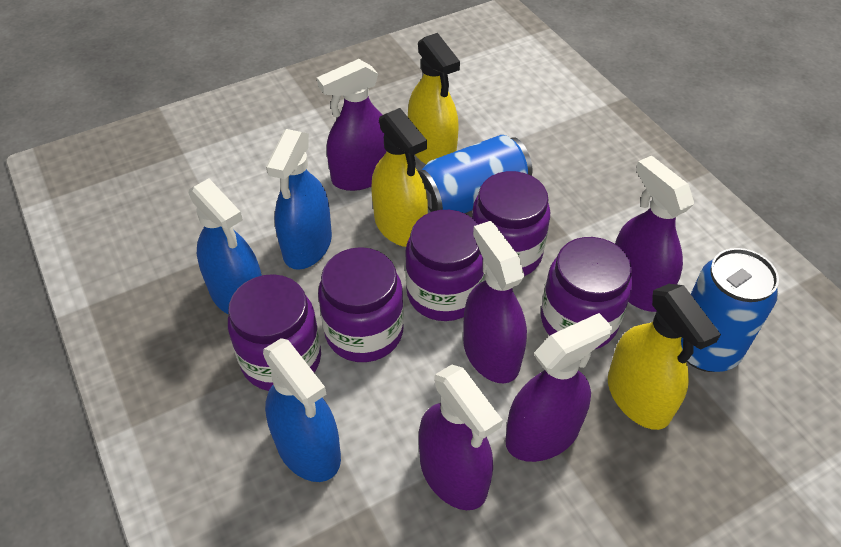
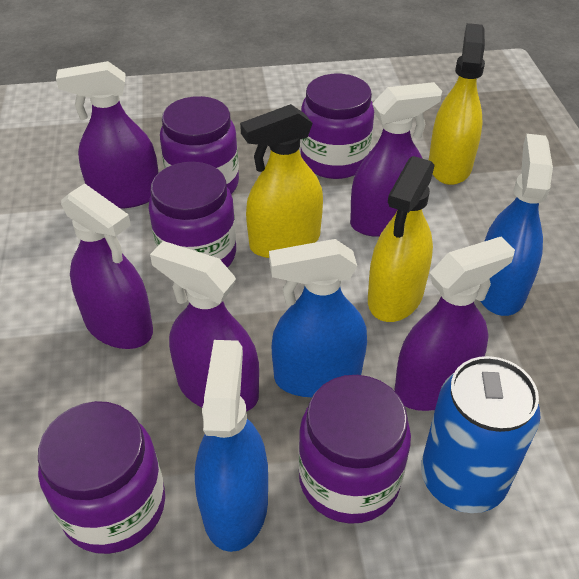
blue can: 2 -> 1

